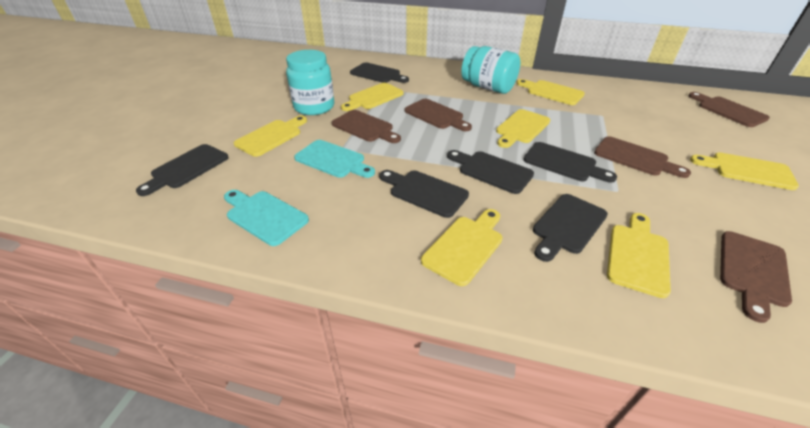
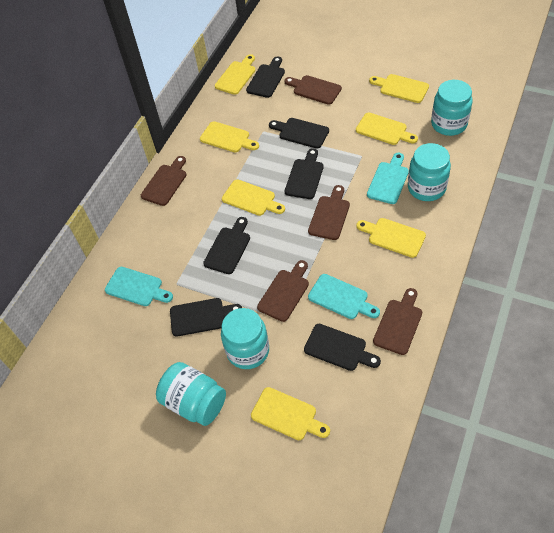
turquoise cutting board: 2 -> 3
turquoise jar: 2 -> 4

